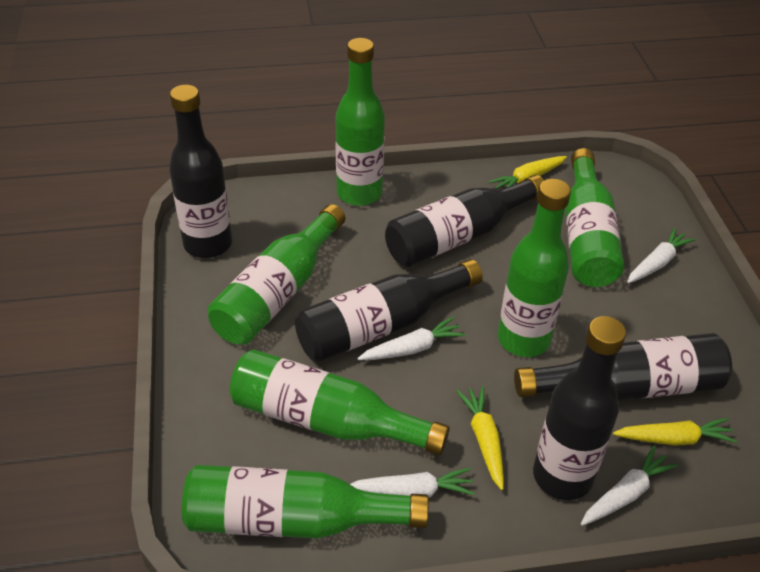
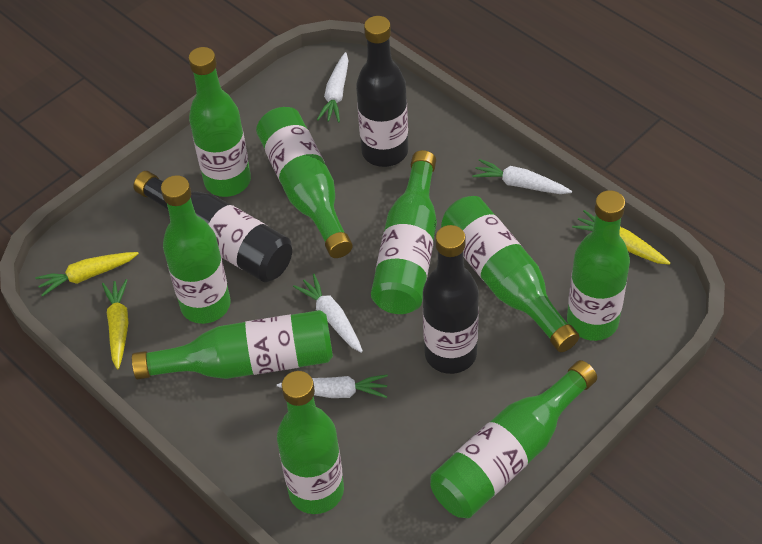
black bottle: 5 -> 3
green bottle: 6 -> 9

